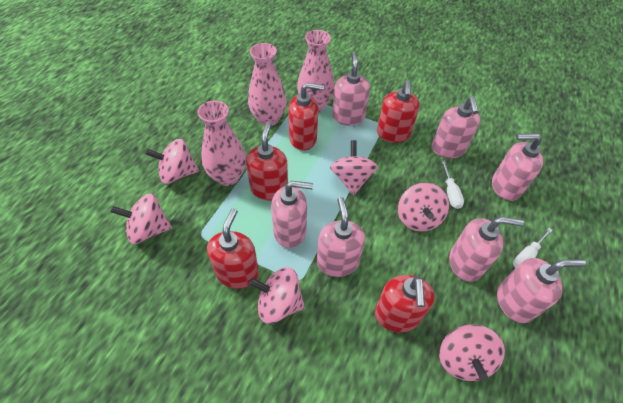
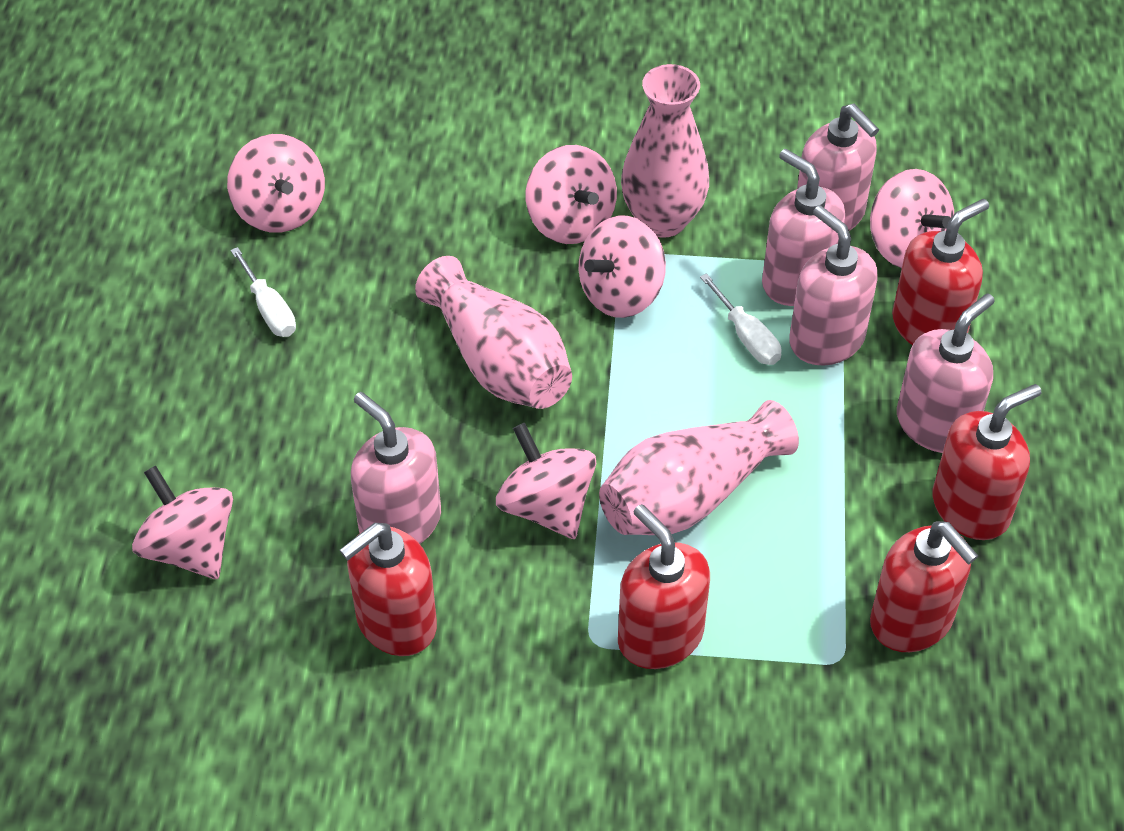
pink soap dispenser: 7 -> 5

